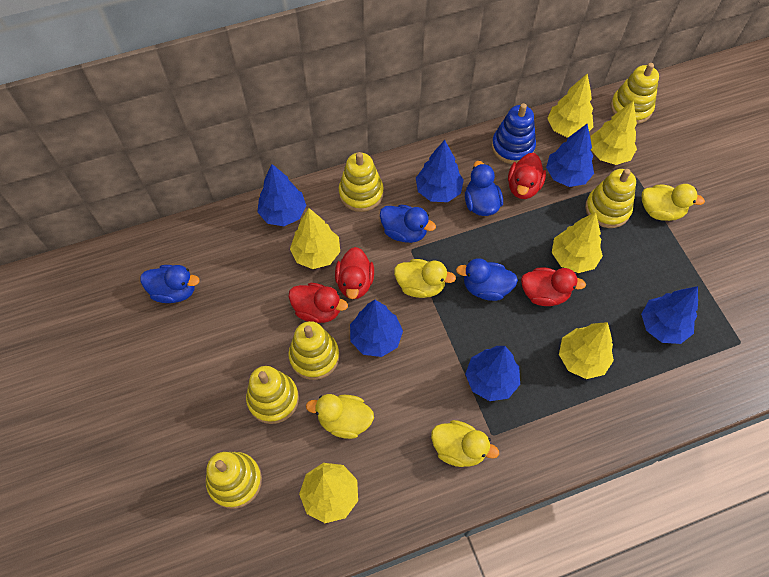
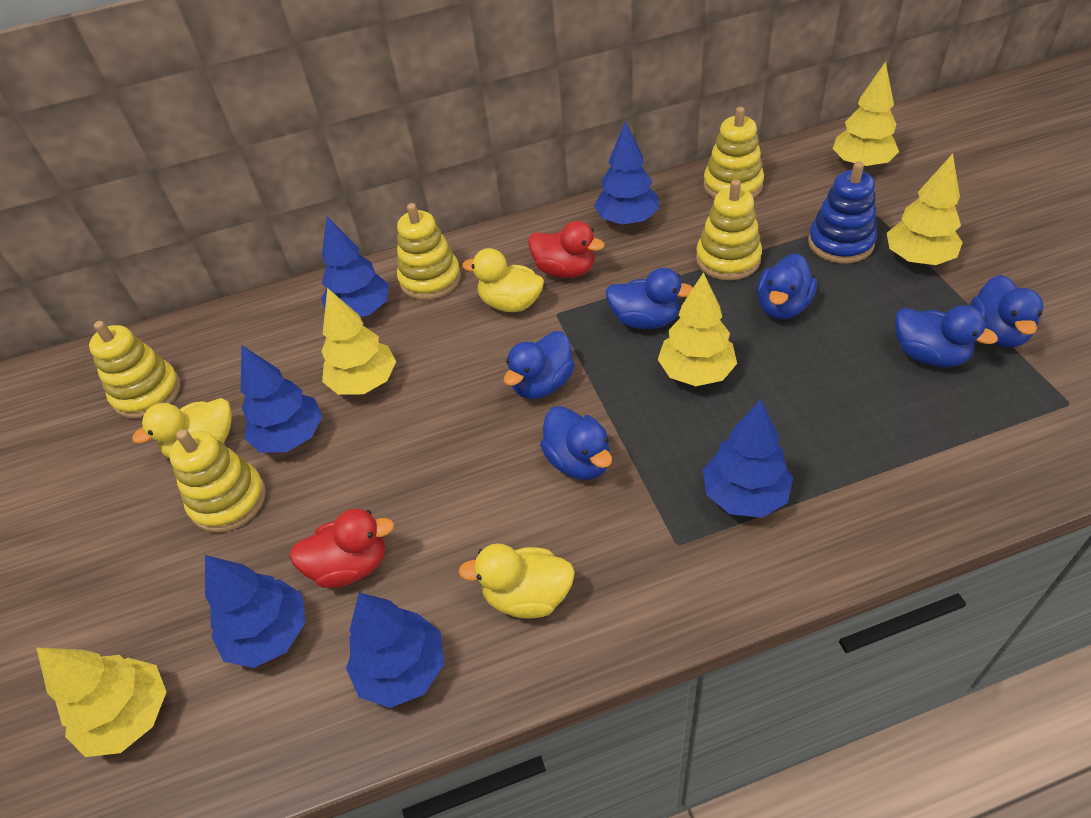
blue duck: 4 -> 6
red duck: 4 -> 2
yellow duck: 4 -> 3
yellow stacking toy: 6 -> 5
yellow tree: 6 -> 5

